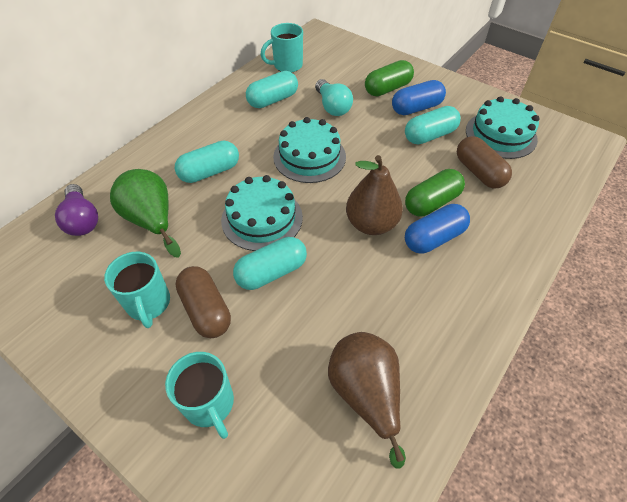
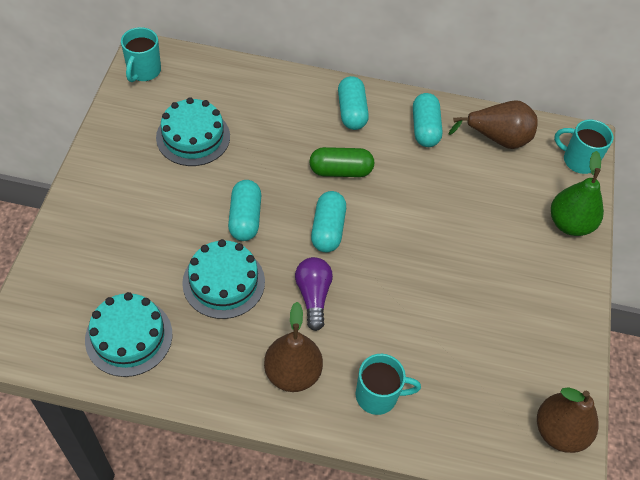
blue capsule: 2 -> 0
brown capsule: 2 -> 0
brown pear: 2 -> 3
green capsule: 2 -> 1
turquoise light bulb: 1 -> 0

